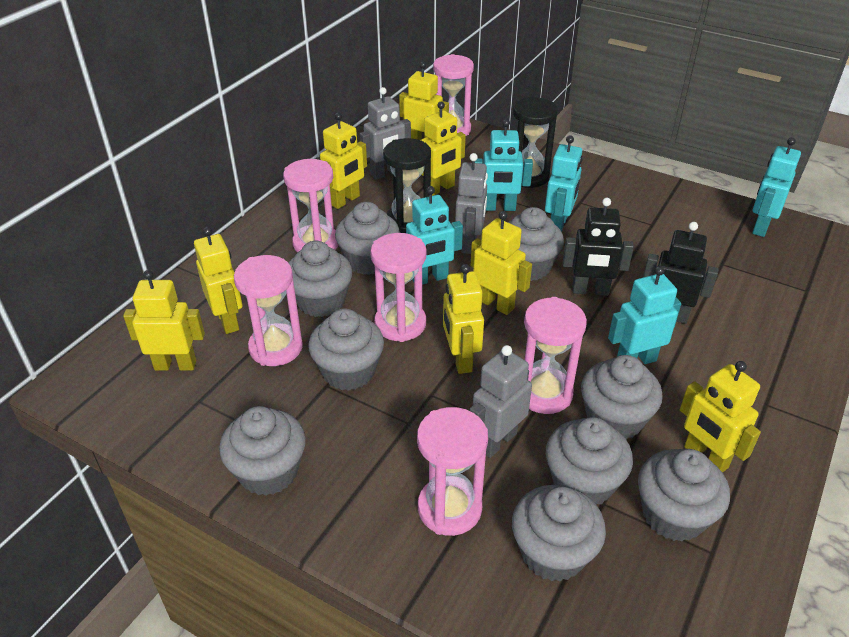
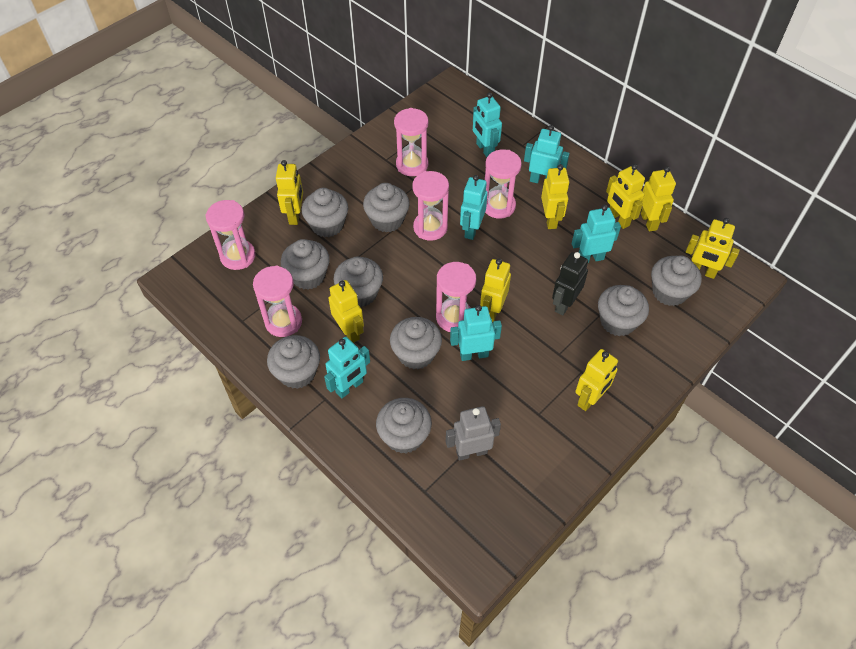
black hourglass: 2 -> 0
black robot: 2 -> 1
grey robot: 3 -> 1
turquoise robot: 5 -> 6

